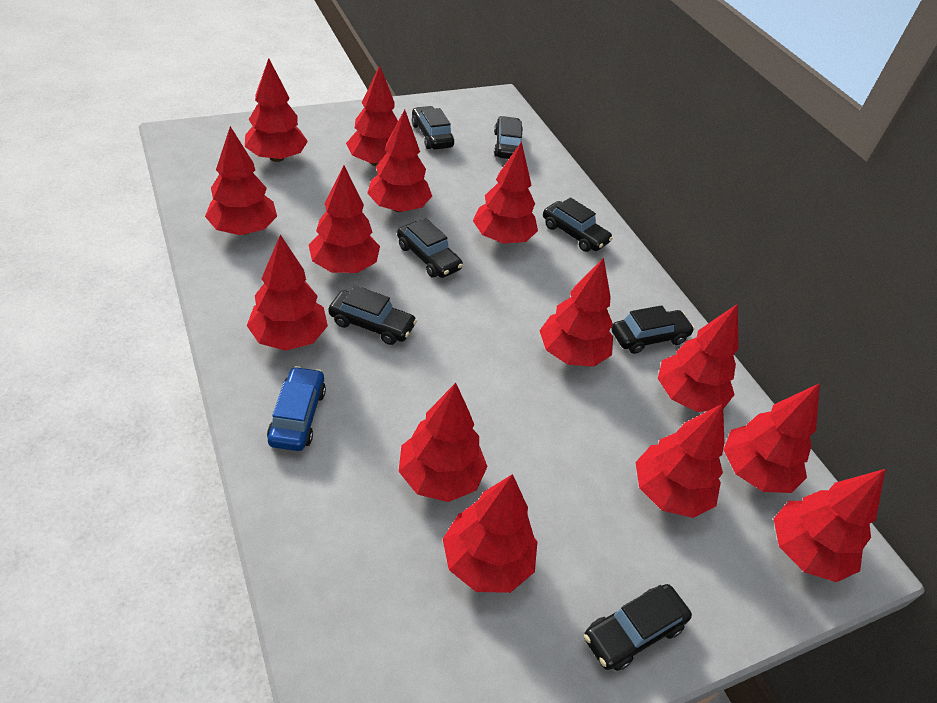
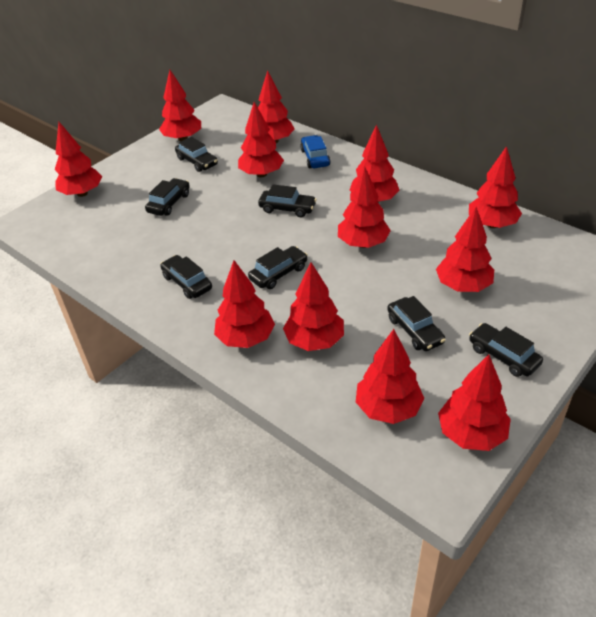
red tree: 14 -> 12

